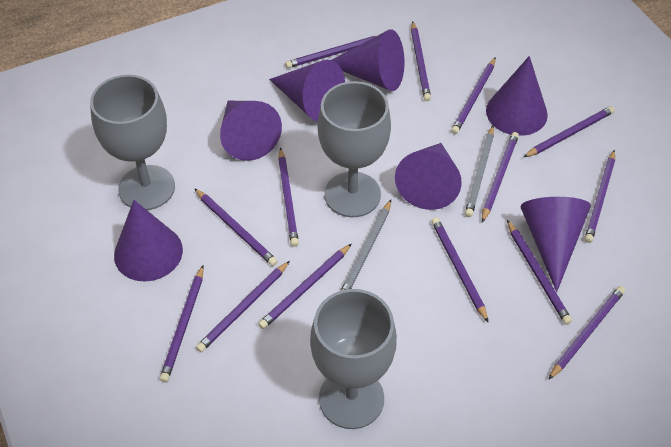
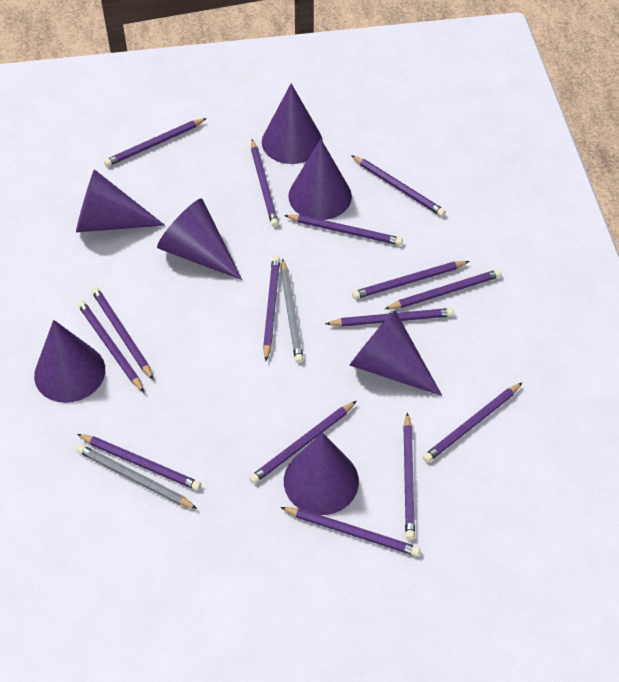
grey goblet: 3 -> 0
purple pencil: 14 -> 15

